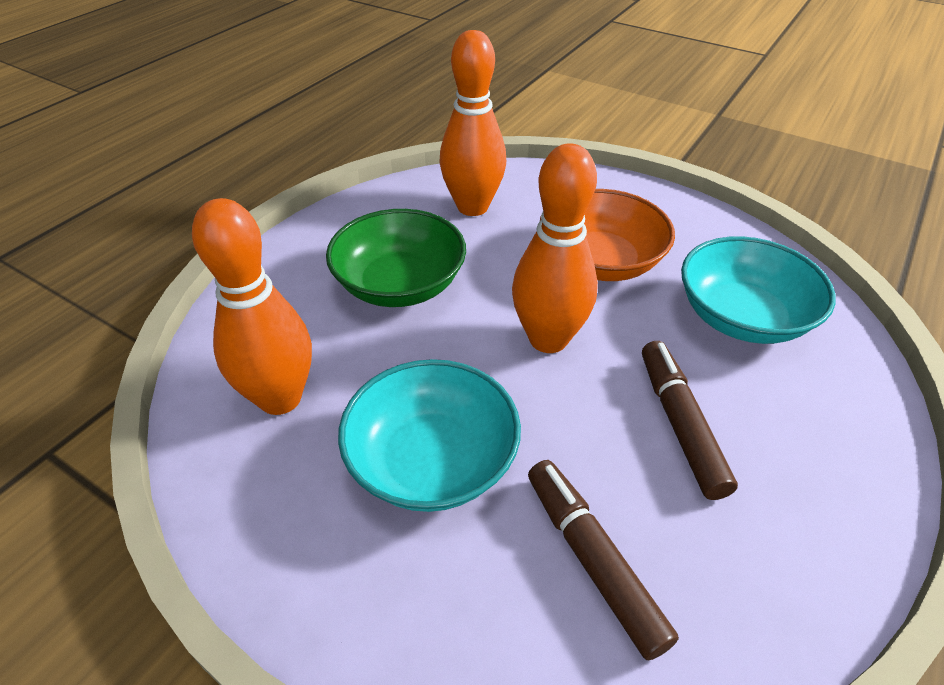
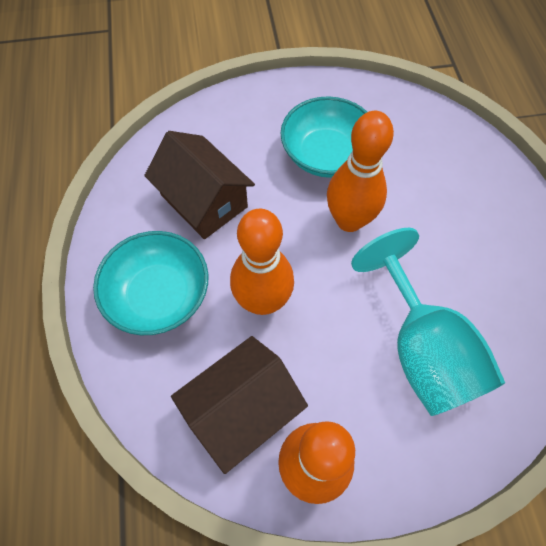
brown house: 0 -> 2
brown marker: 2 -> 0
green bowl: 1 -> 0
orange bowl: 1 -> 0
turquoise goblet: 0 -> 1

